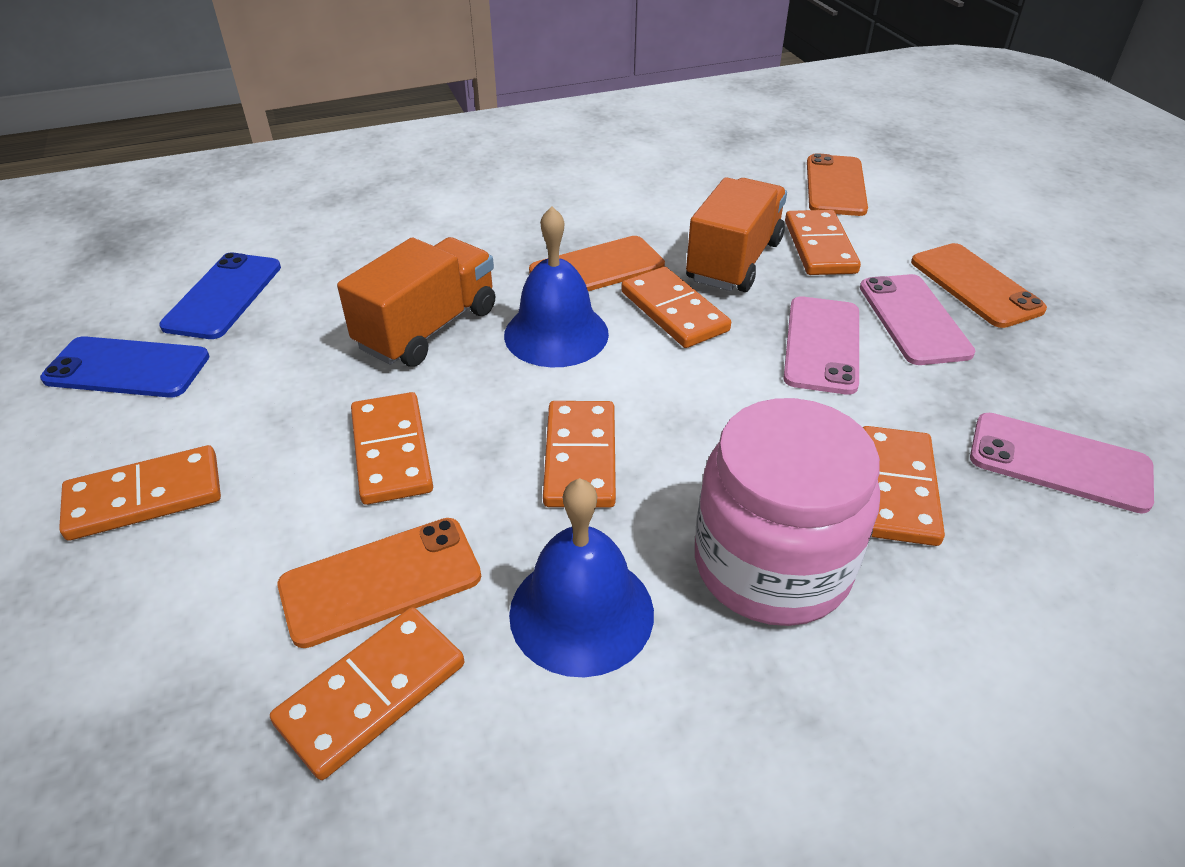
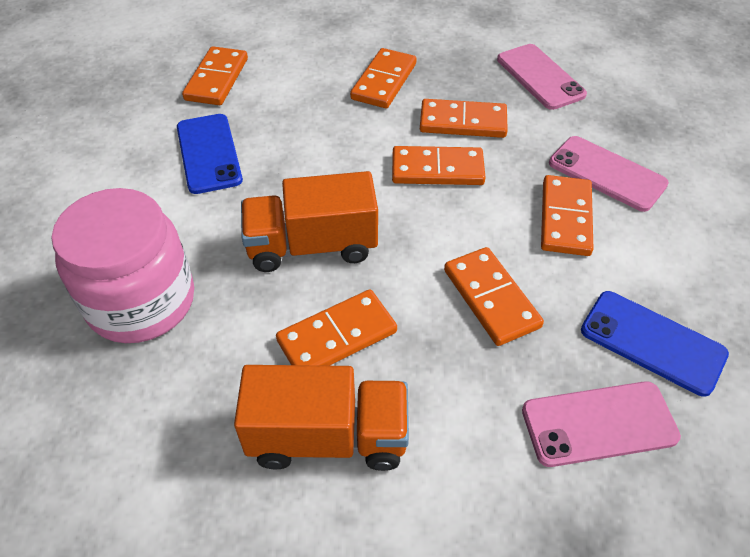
blue bell: 2 -> 0
orange phone: 4 -> 0

